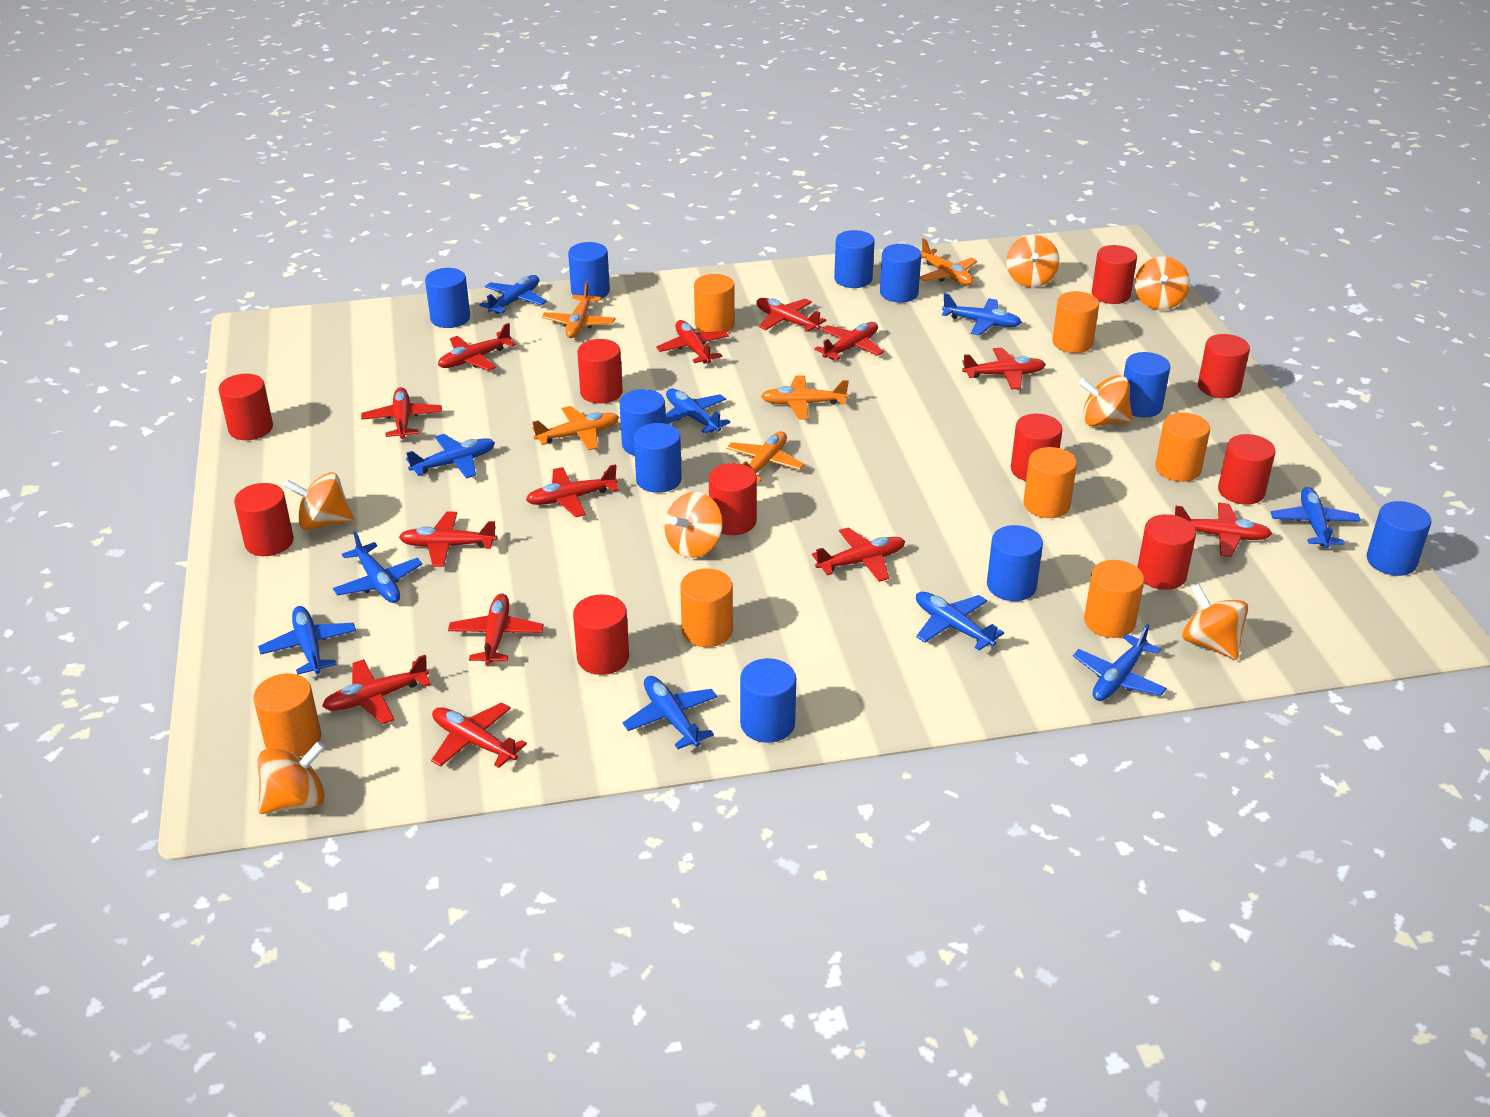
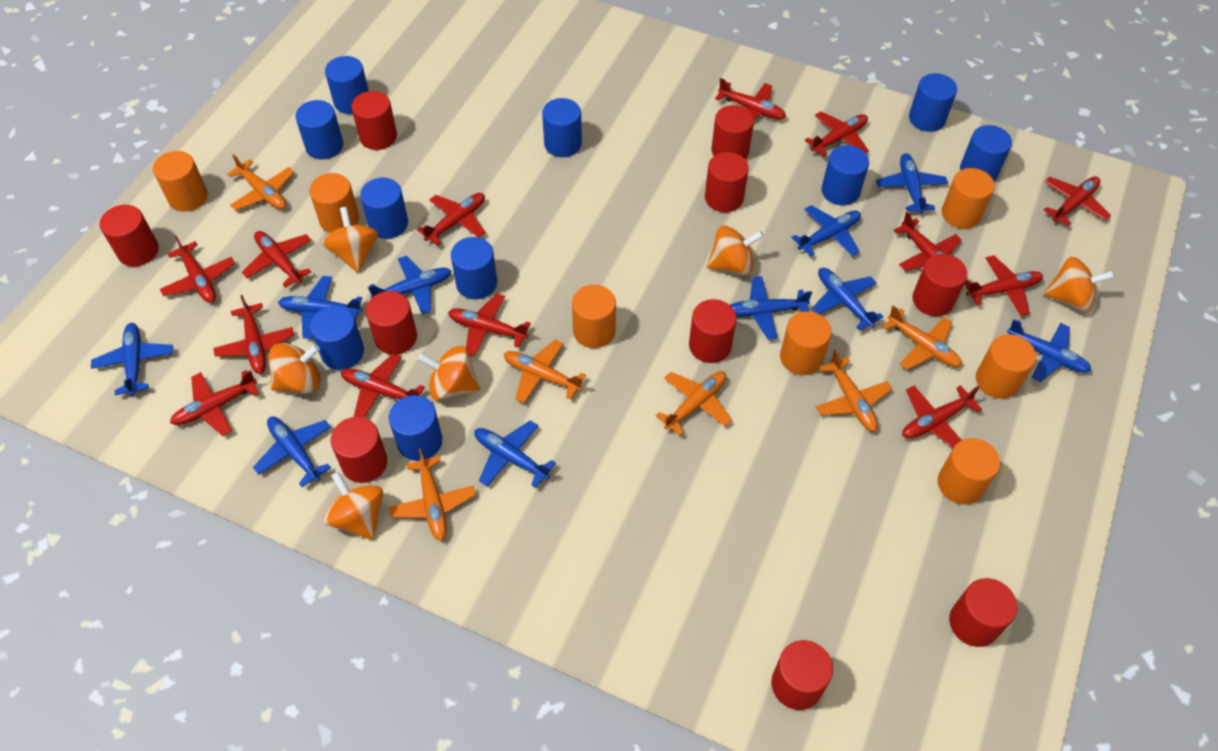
orange plane: 5 -> 6
orange spinning top: 7 -> 6

